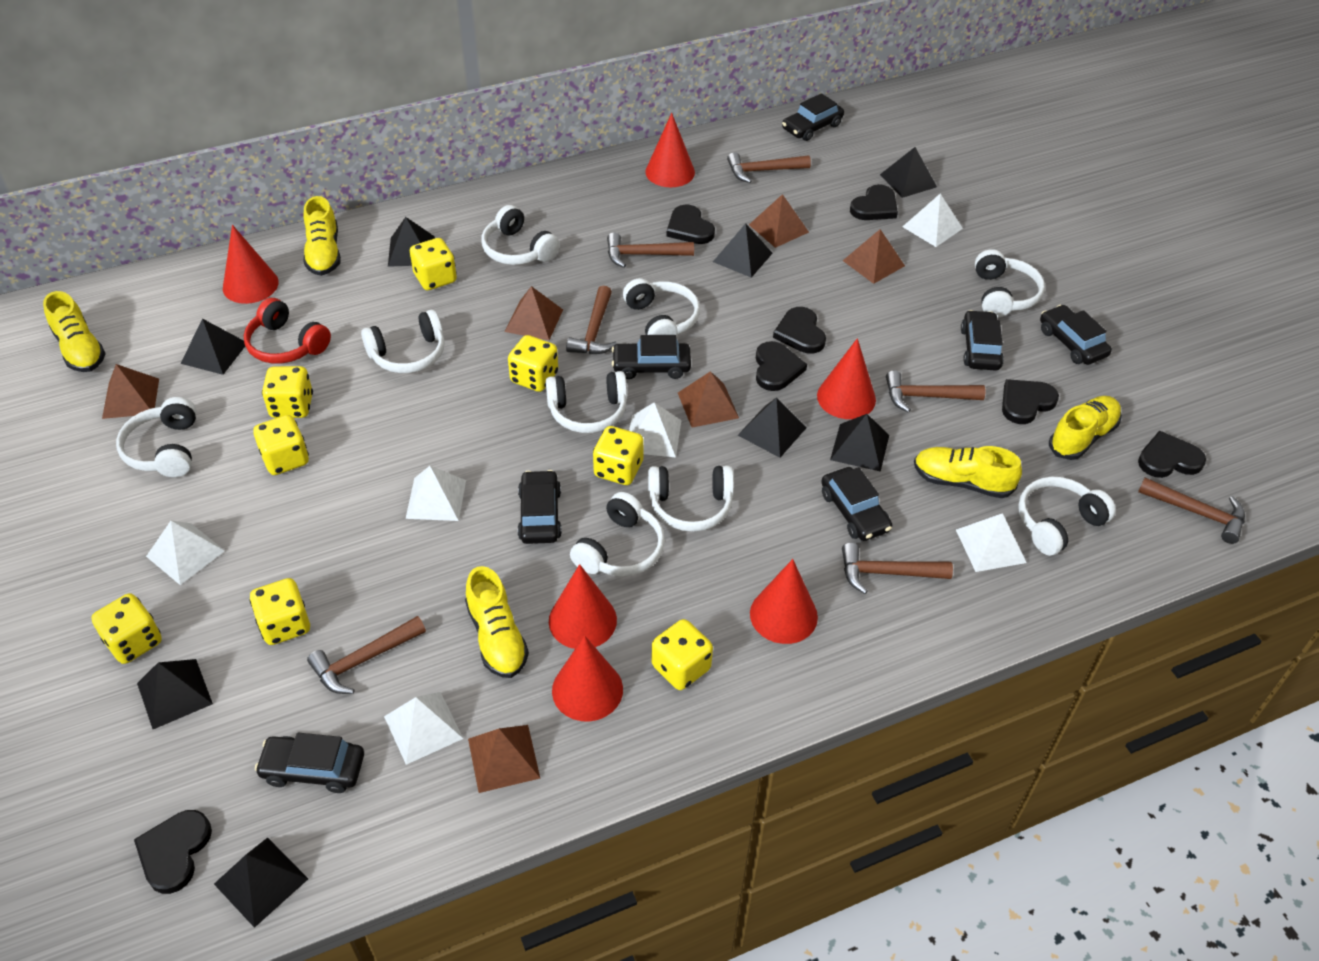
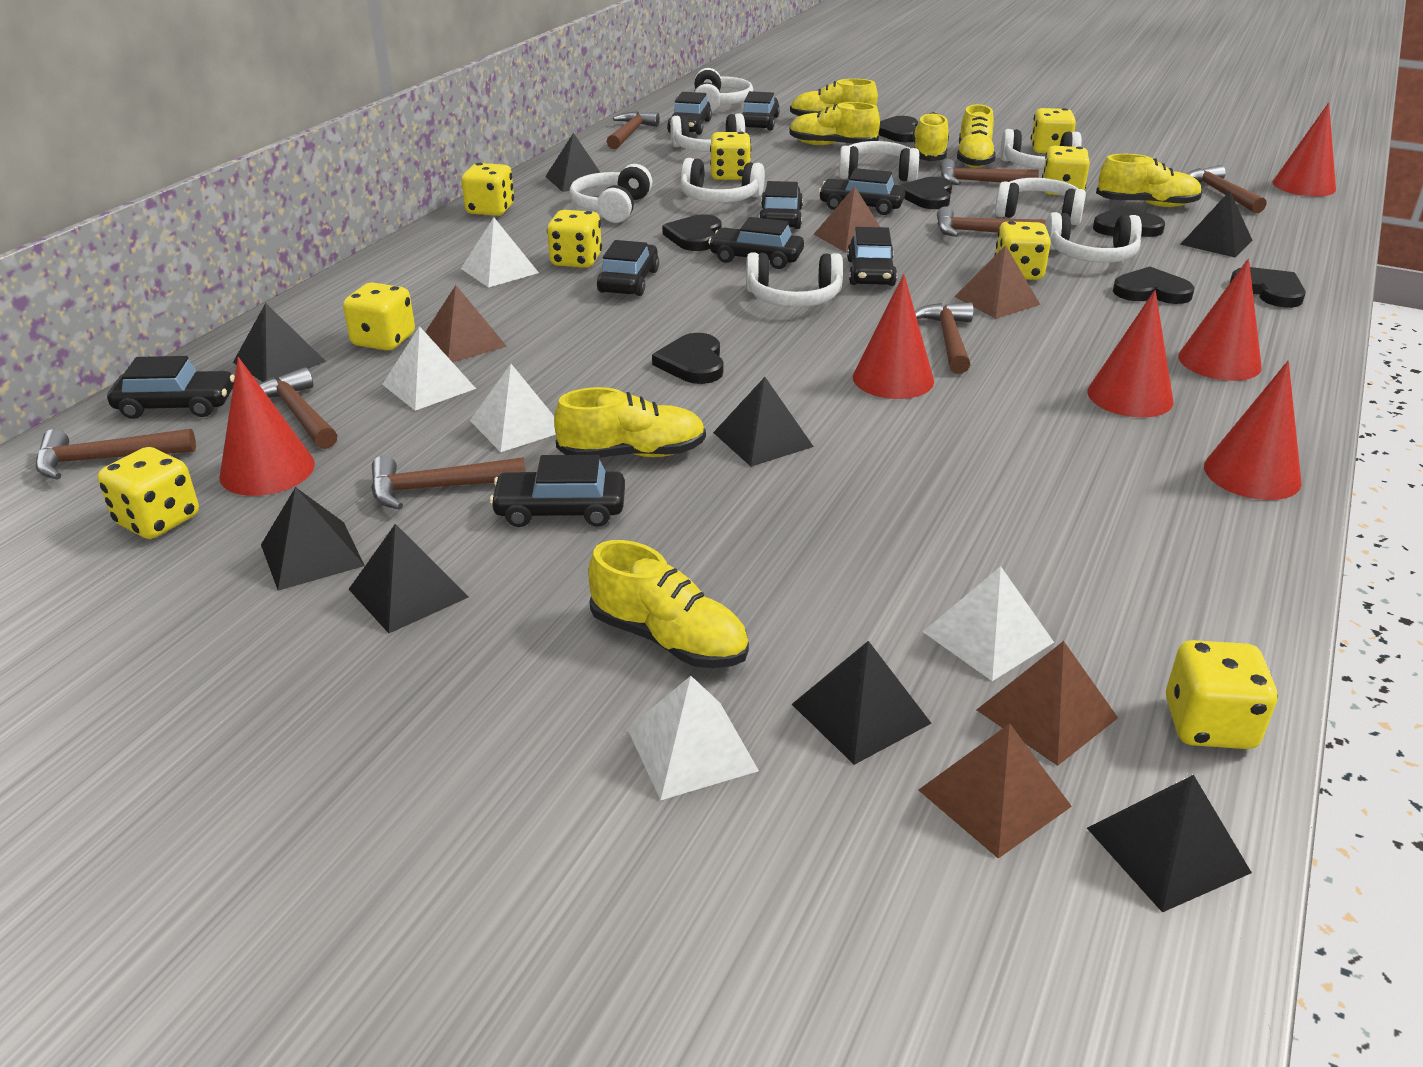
black car: 7 -> 9
brown hammer: 7 -> 8
brown pyramid: 6 -> 5
red headphones: 1 -> 0
white pyramid: 6 -> 5
yellow dice: 8 -> 9
yellow shoe: 5 -> 7

